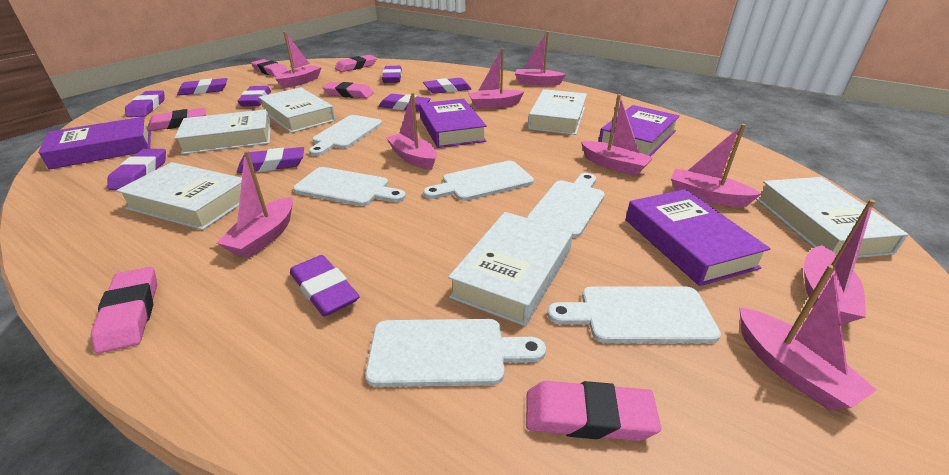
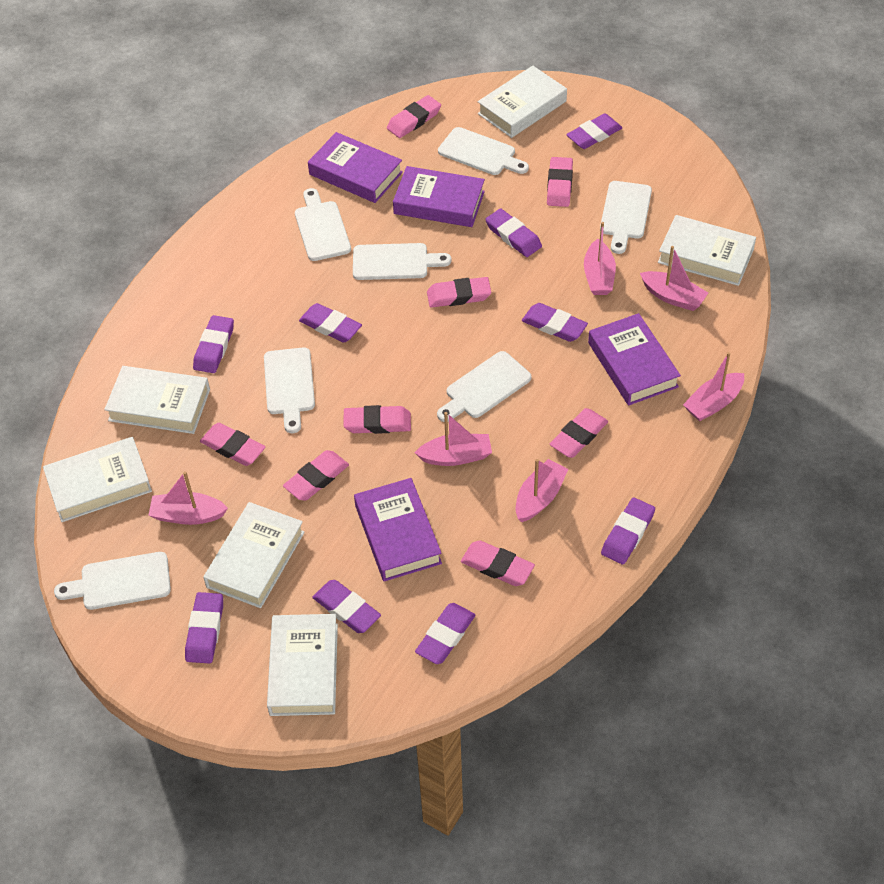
pink boat: 9 -> 6
pink eraser: 6 -> 8
white cutting board: 6 -> 7

